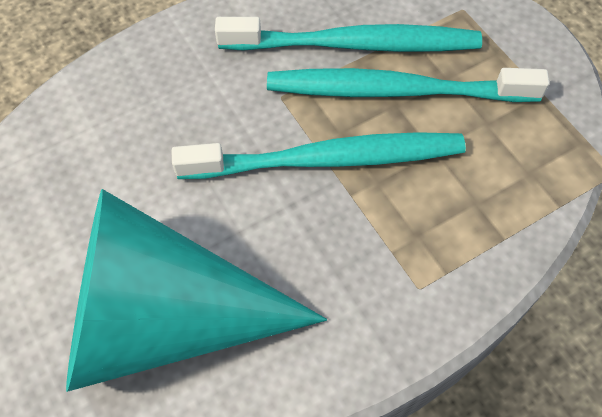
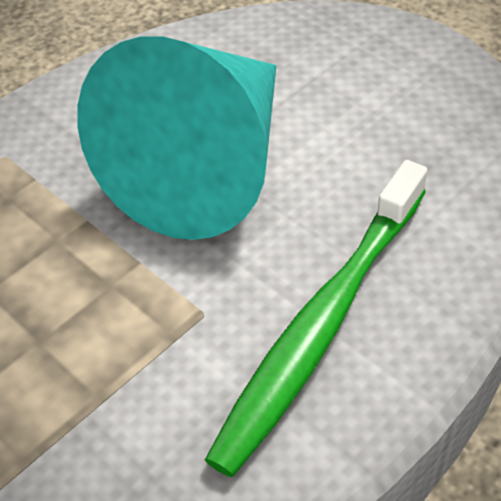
green toothbrush: 0 -> 1
turquoise toothbrush: 3 -> 0

